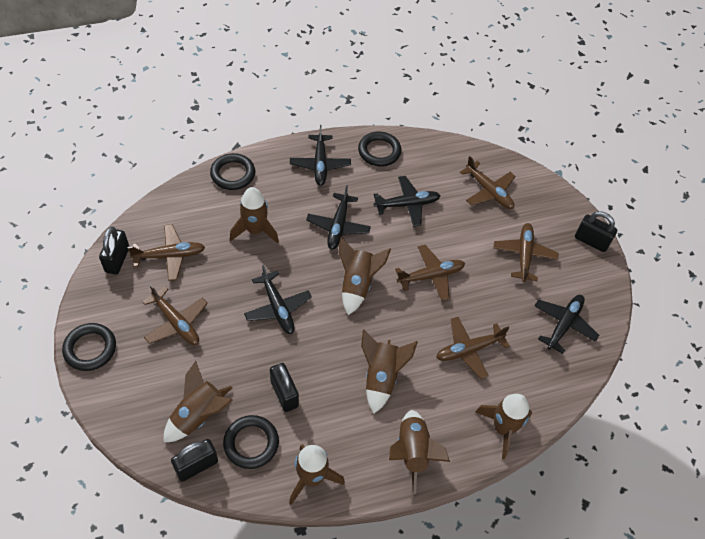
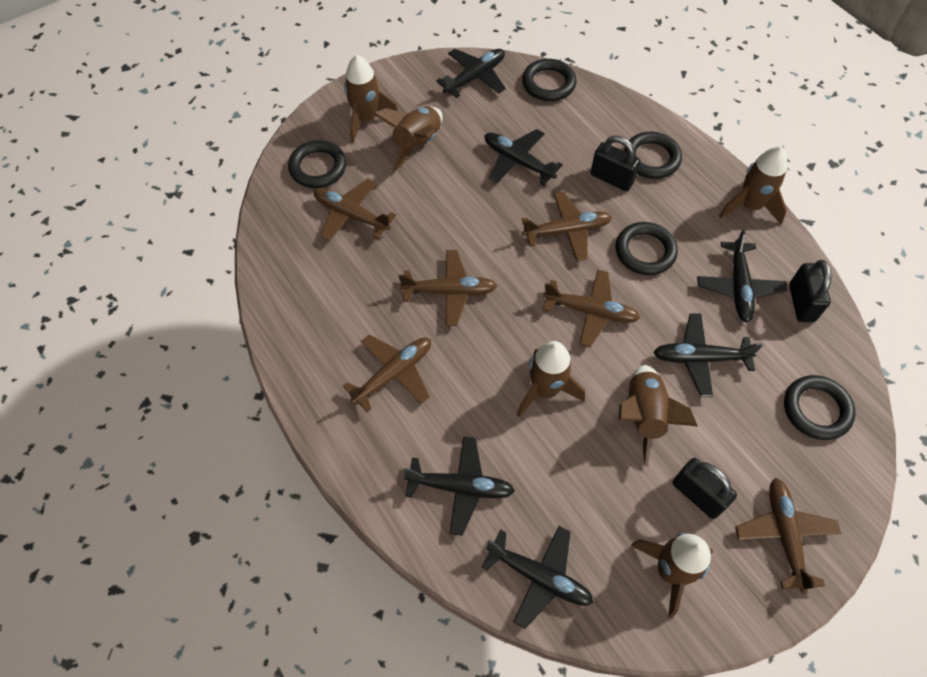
black padlock: 4 -> 3
black plane: 5 -> 6
black ring: 4 -> 5
brown rocket: 7 -> 6

